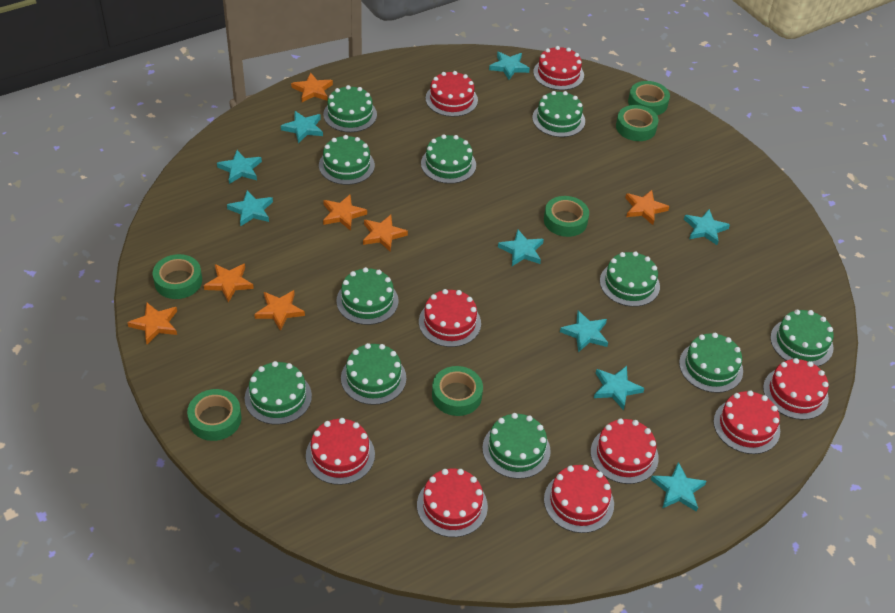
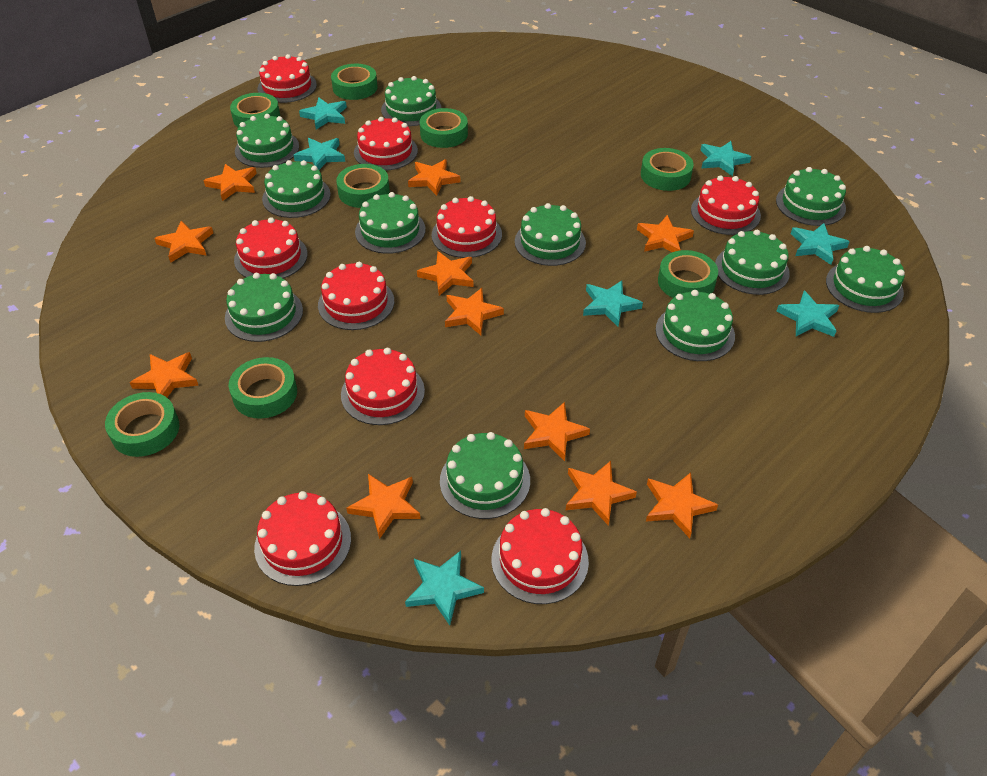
green tape: 6 -> 8
orange star: 7 -> 11
turquoise star: 9 -> 7

